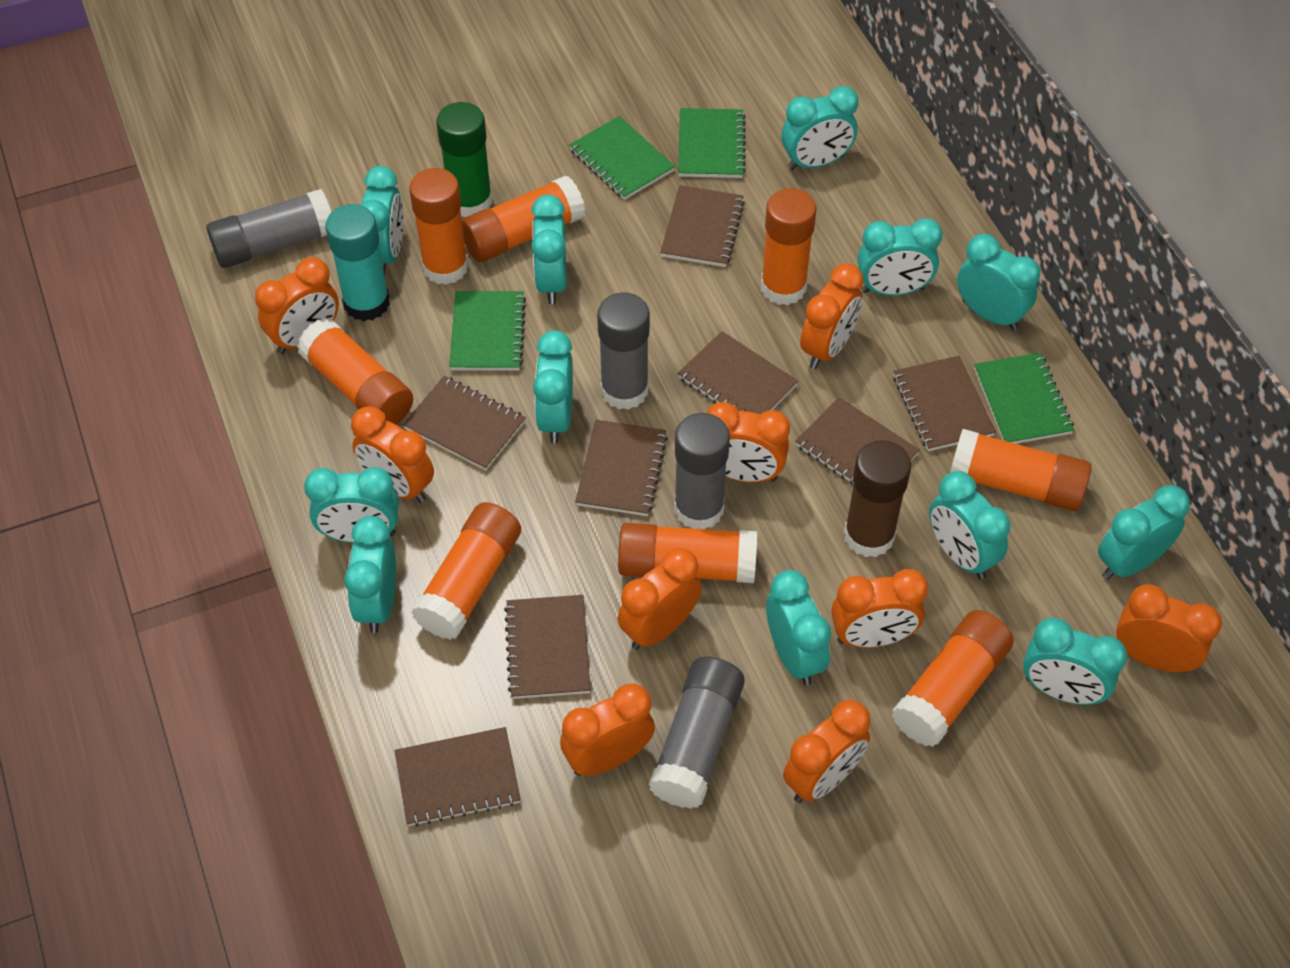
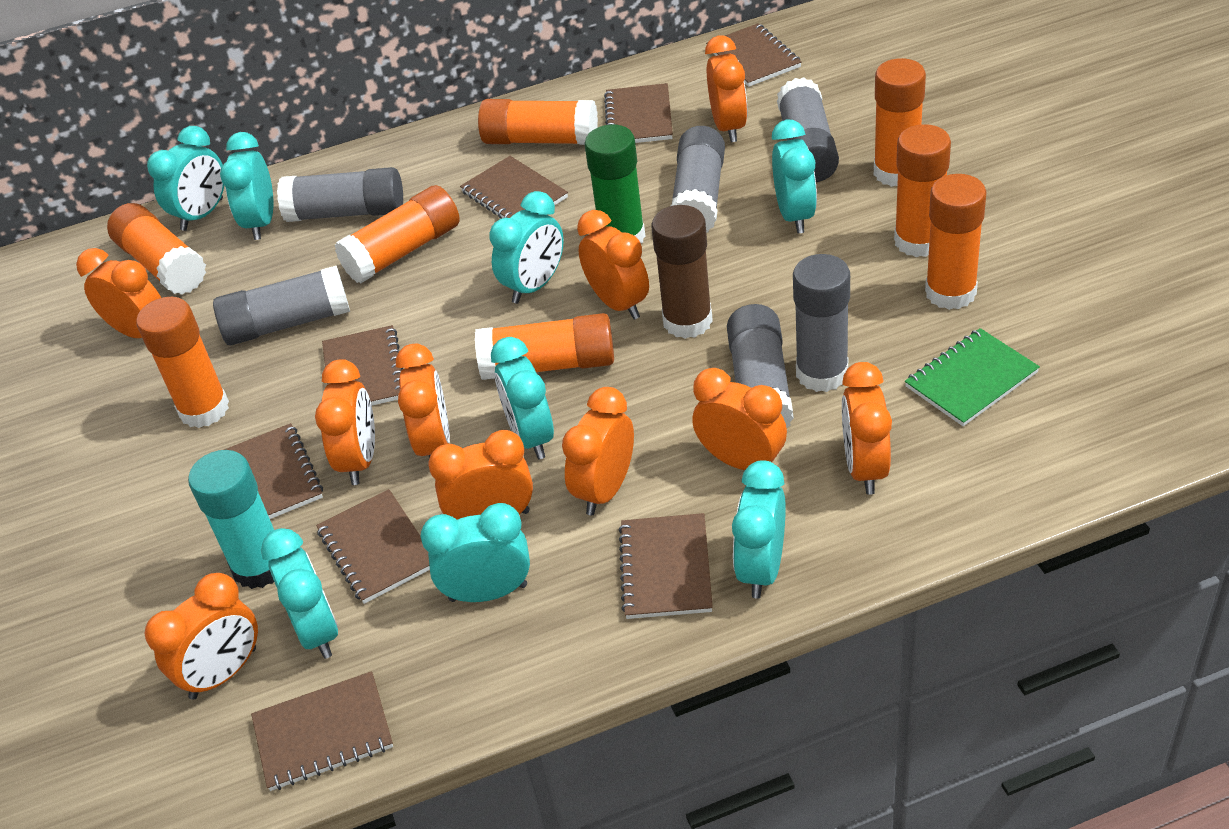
green notebook: 4 -> 1
grey glue stick: 4 -> 6
orange clock: 9 -> 10
turquoise clock: 12 -> 8

